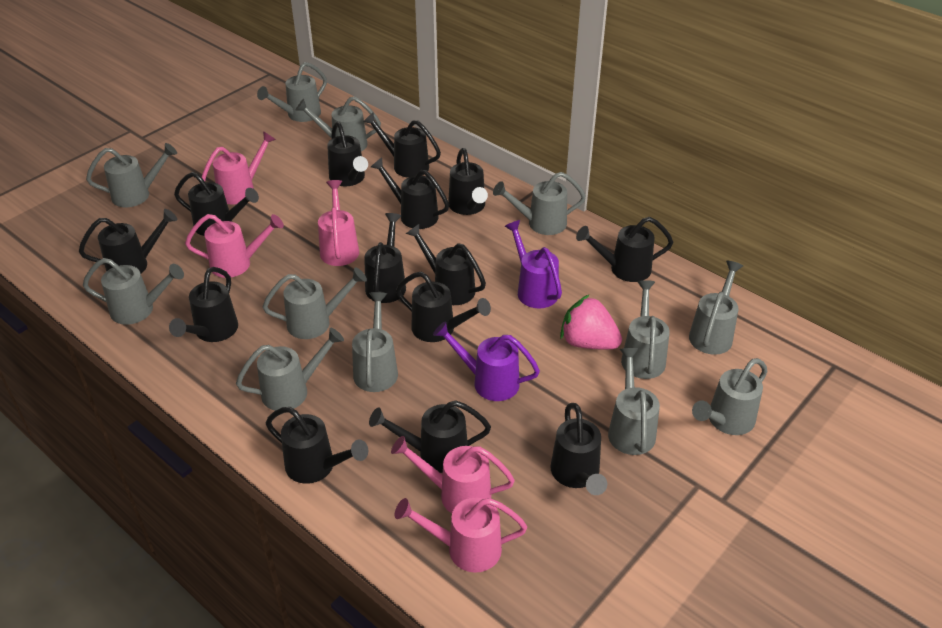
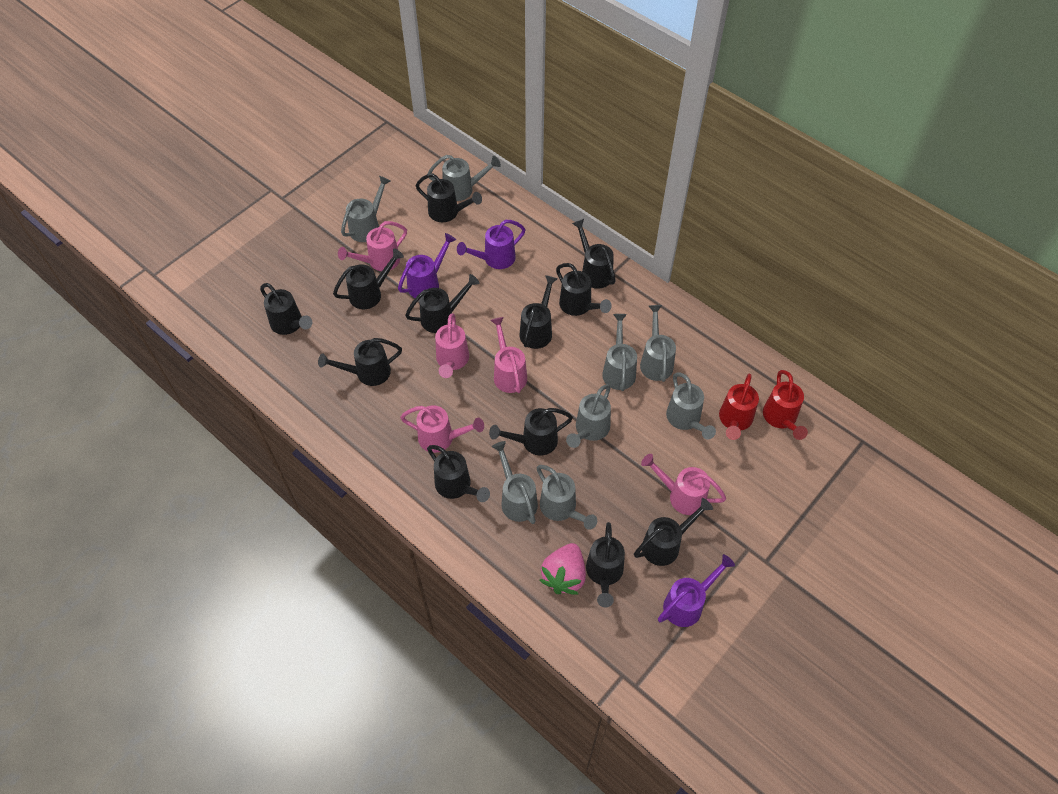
black watering can: 14 -> 12
grey watering can: 12 -> 8
purple watering can: 2 -> 3
red watering can: 0 -> 2

